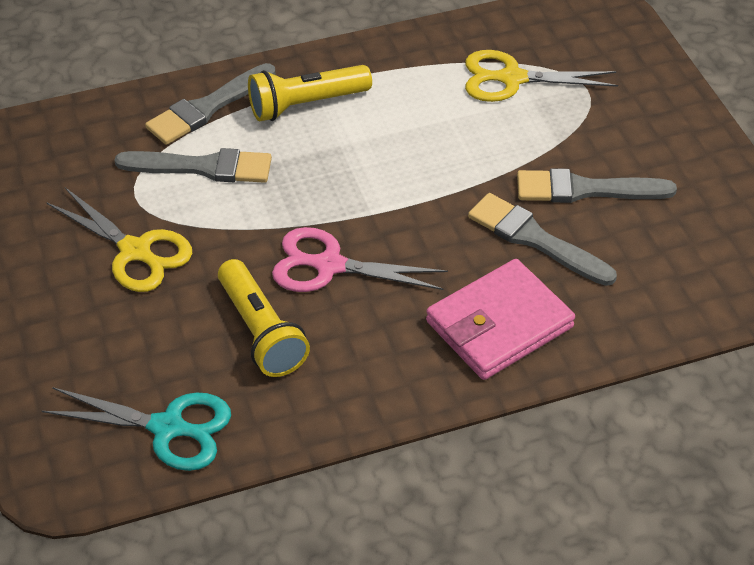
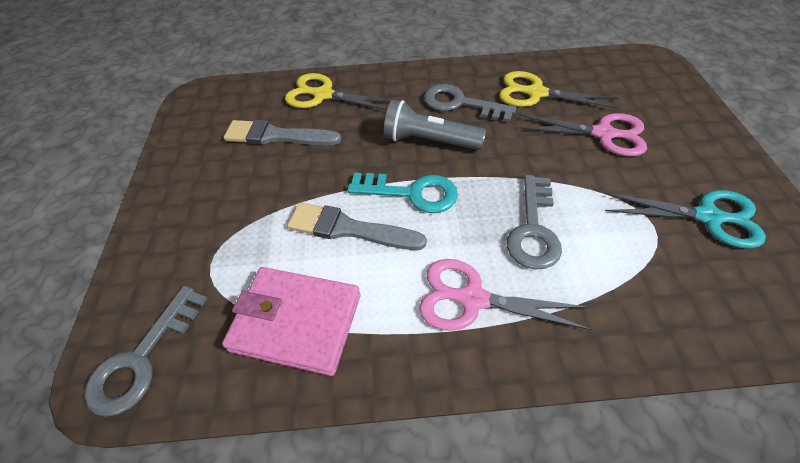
grey brush: 4 -> 2
grey flashlight: 0 -> 1
grey key: 0 -> 3
pink scissors: 1 -> 2
turquoise key: 0 -> 1
yellow flashlight: 2 -> 0

